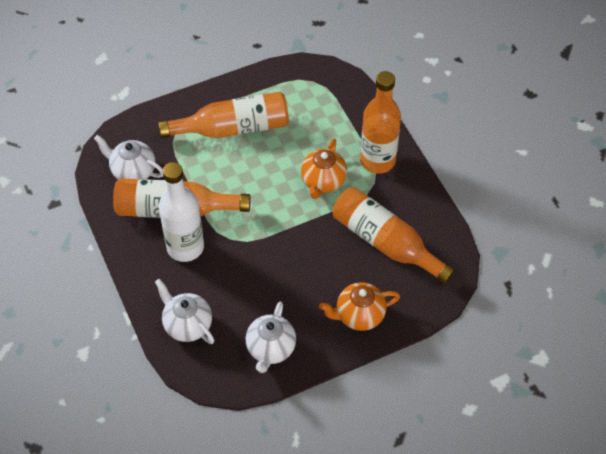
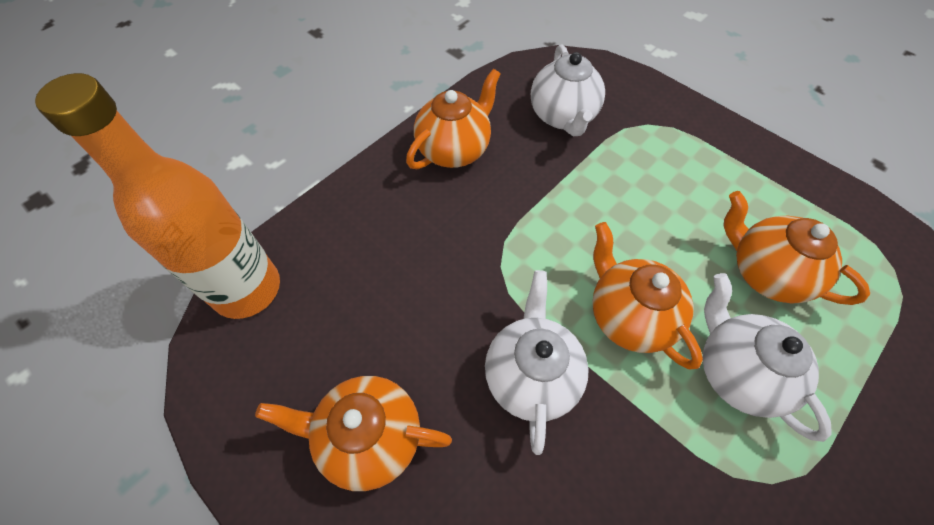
orange bottle: 4 -> 1
orange teapot: 2 -> 4
white bottle: 1 -> 0

